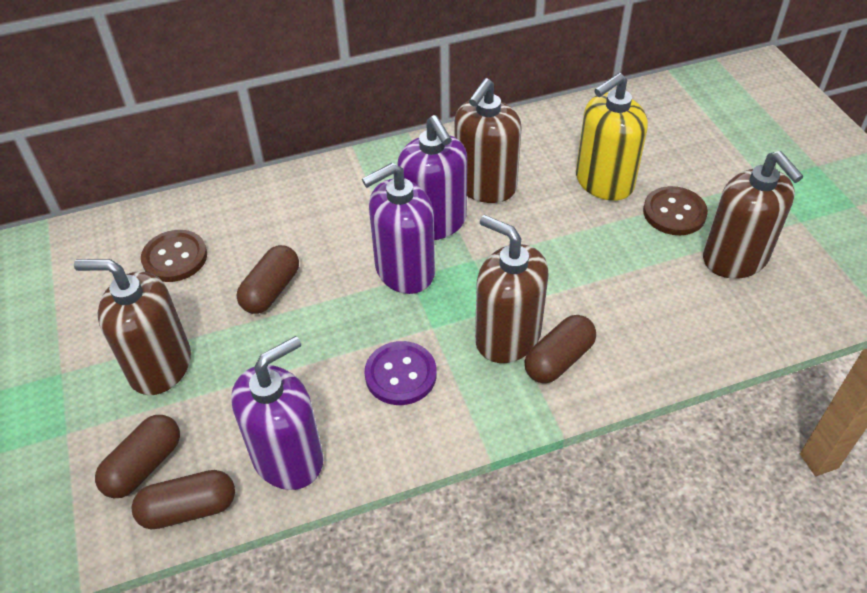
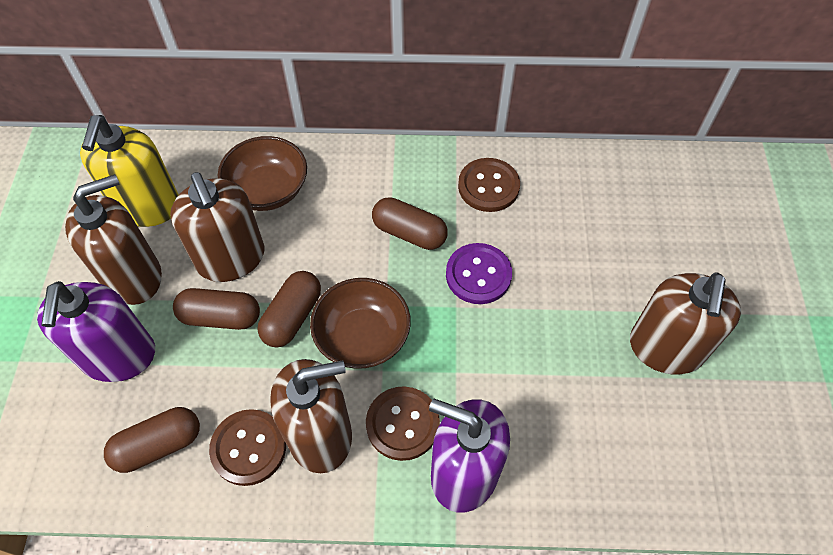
brown bowl: 0 -> 2
brown button: 2 -> 3
purple soap dispenser: 3 -> 2

